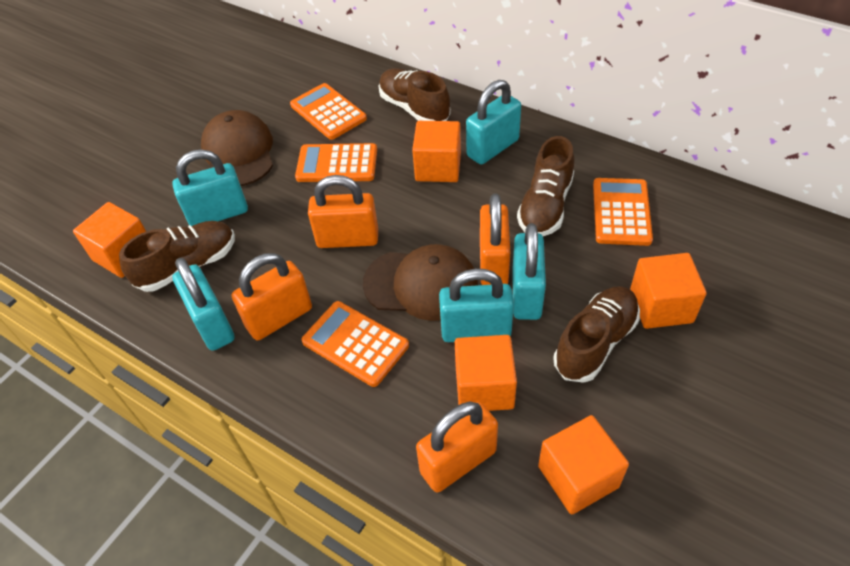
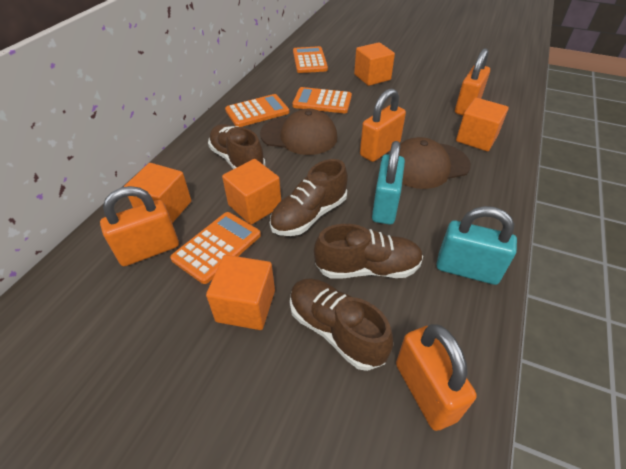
turquoise padlock: 5 -> 2

